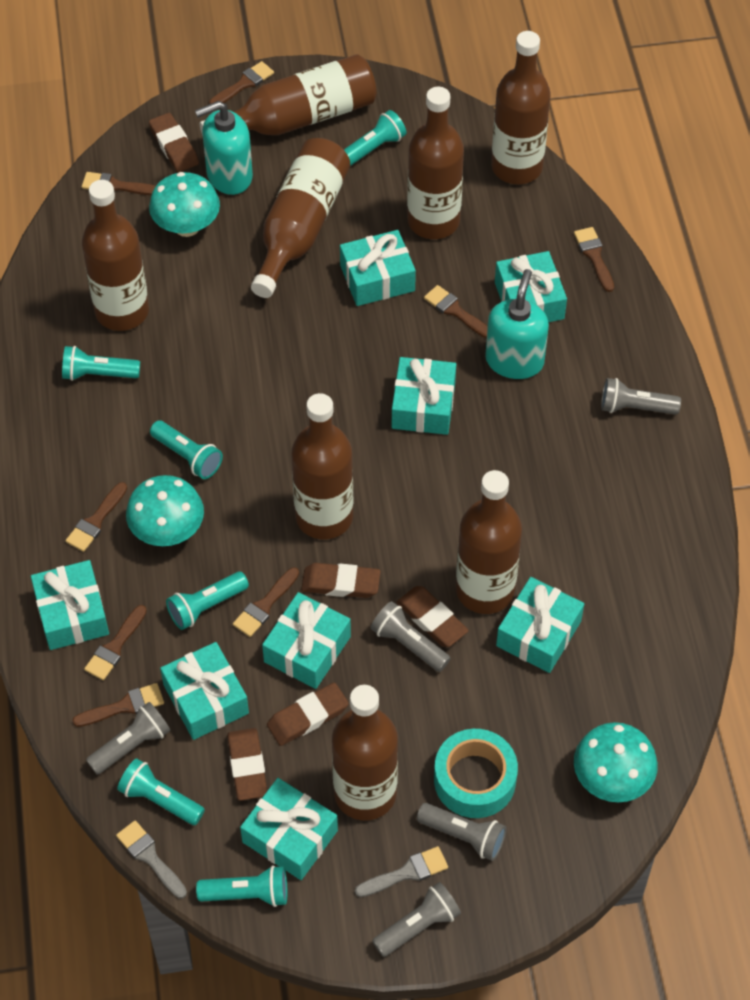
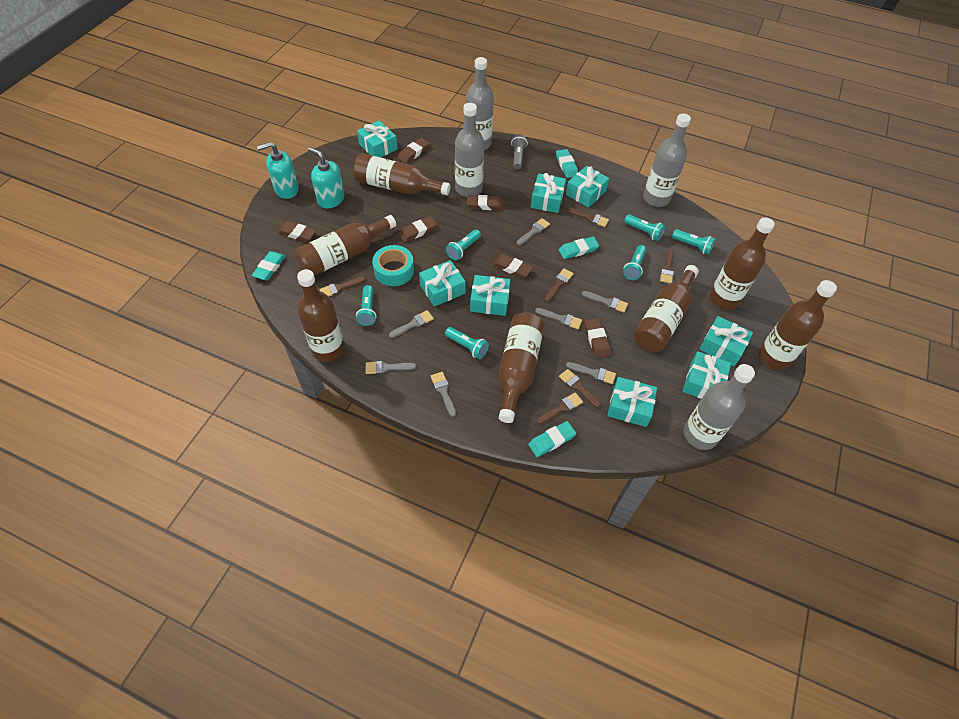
brown bottle: 8 -> 7
brown brush: 8 -> 6
brown eraser: 5 -> 6
grey bottle: 0 -> 4
grey brush: 2 -> 7
grey flashlight: 5 -> 1
turquoise eraser: 0 -> 4
turquoise mushroom: 3 -> 0

